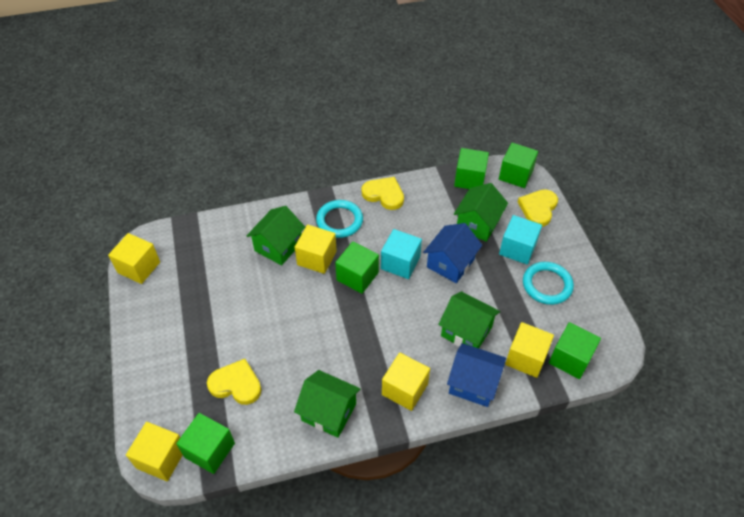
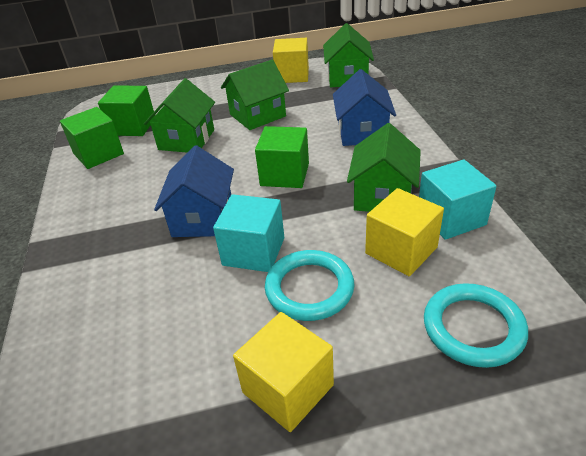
green cube: 5 -> 3
yellow cube: 5 -> 3
yellow heart: 3 -> 0

